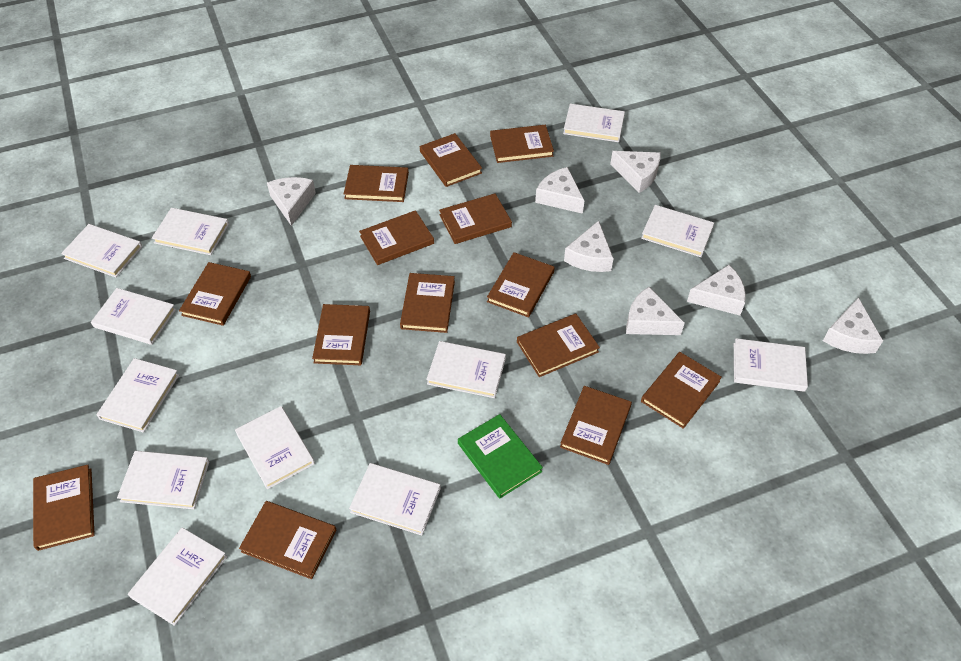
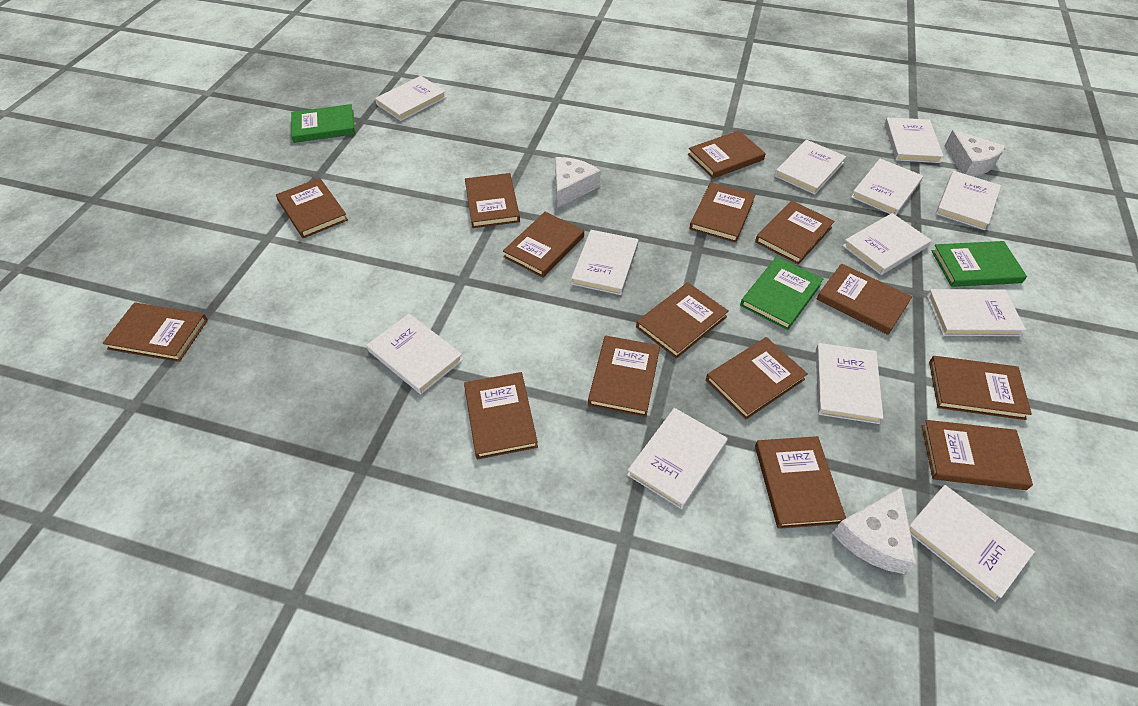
brown book: 14 -> 15
green book: 1 -> 3
white cheese: 7 -> 3

